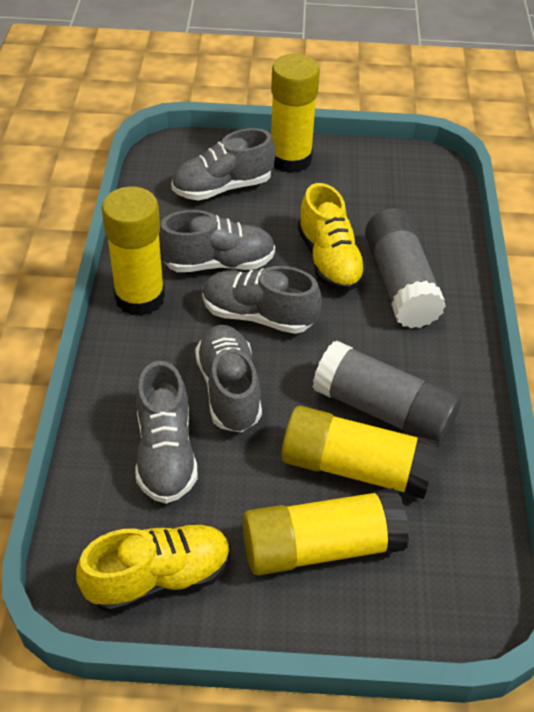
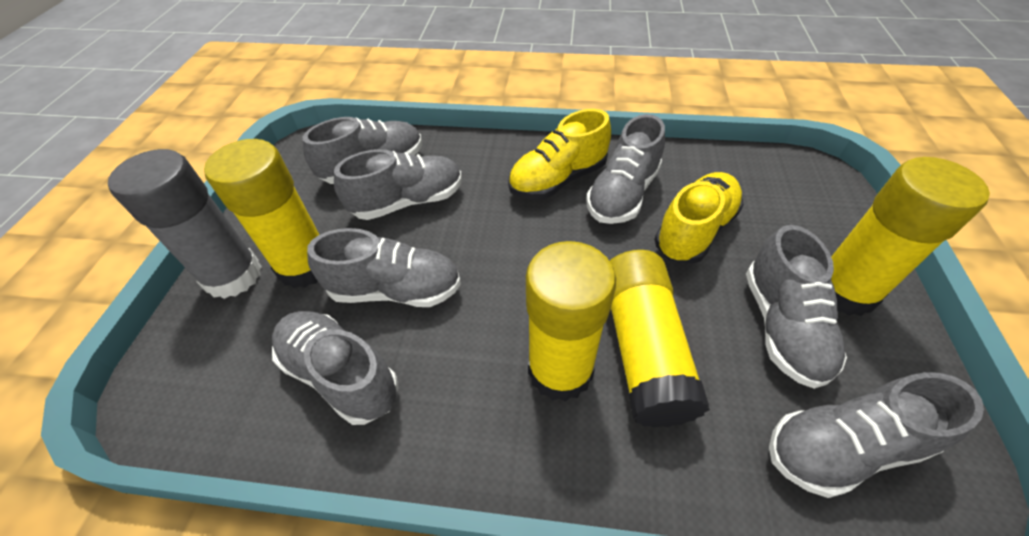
grey glue stick: 2 -> 1
grey shoe: 5 -> 7

